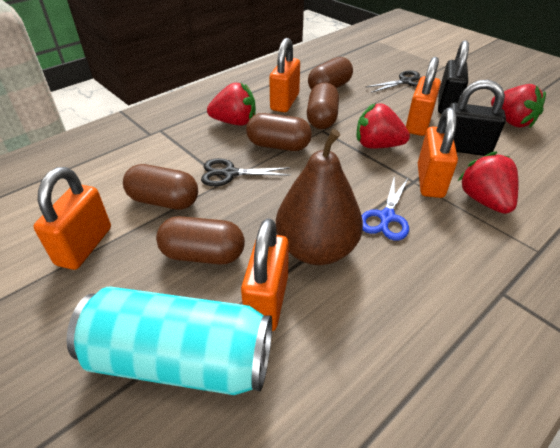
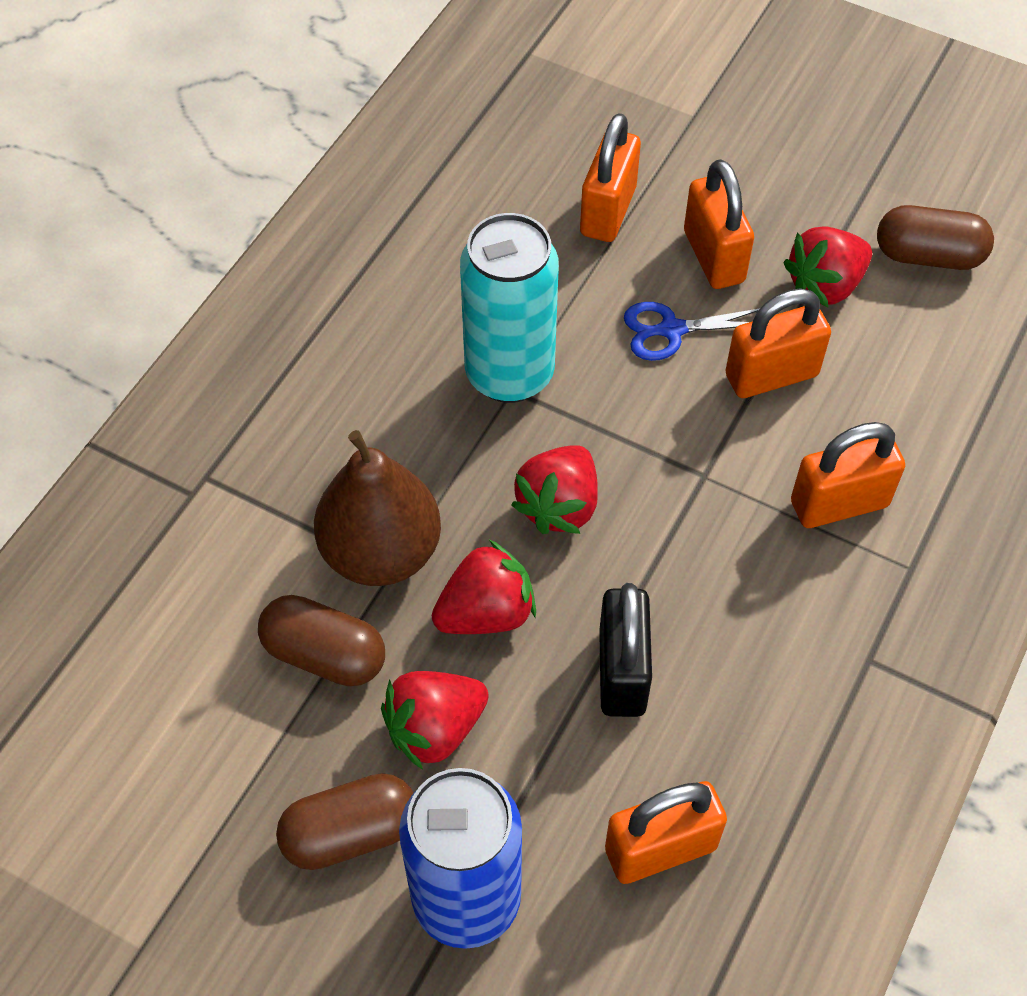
black padlock: 2 -> 1
black scissors: 2 -> 0
blue can: 0 -> 1
brown capsule: 5 -> 3

